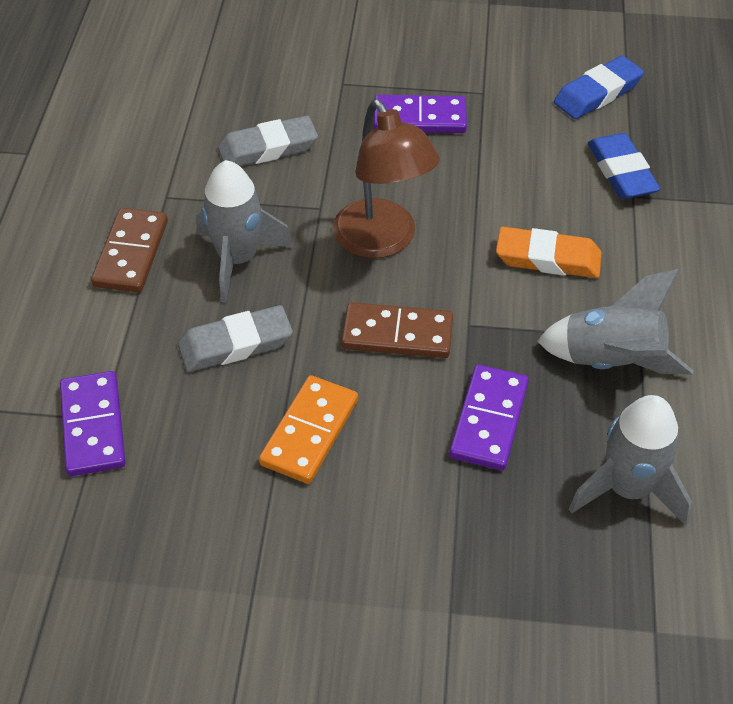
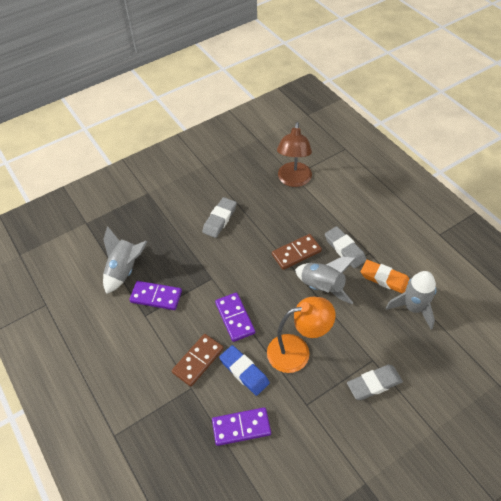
blue eraser: 2 -> 1
grey eraser: 2 -> 3
orange domino: 1 -> 0
orange lamp: 0 -> 1

